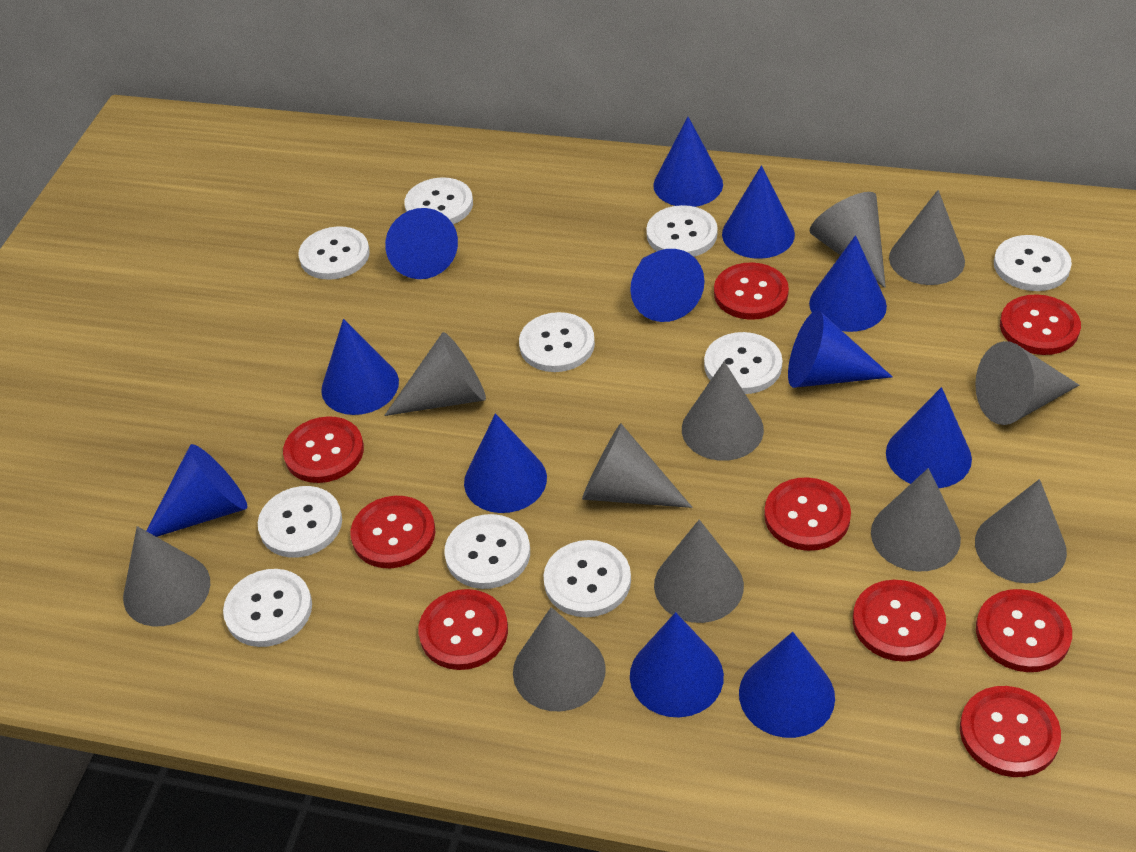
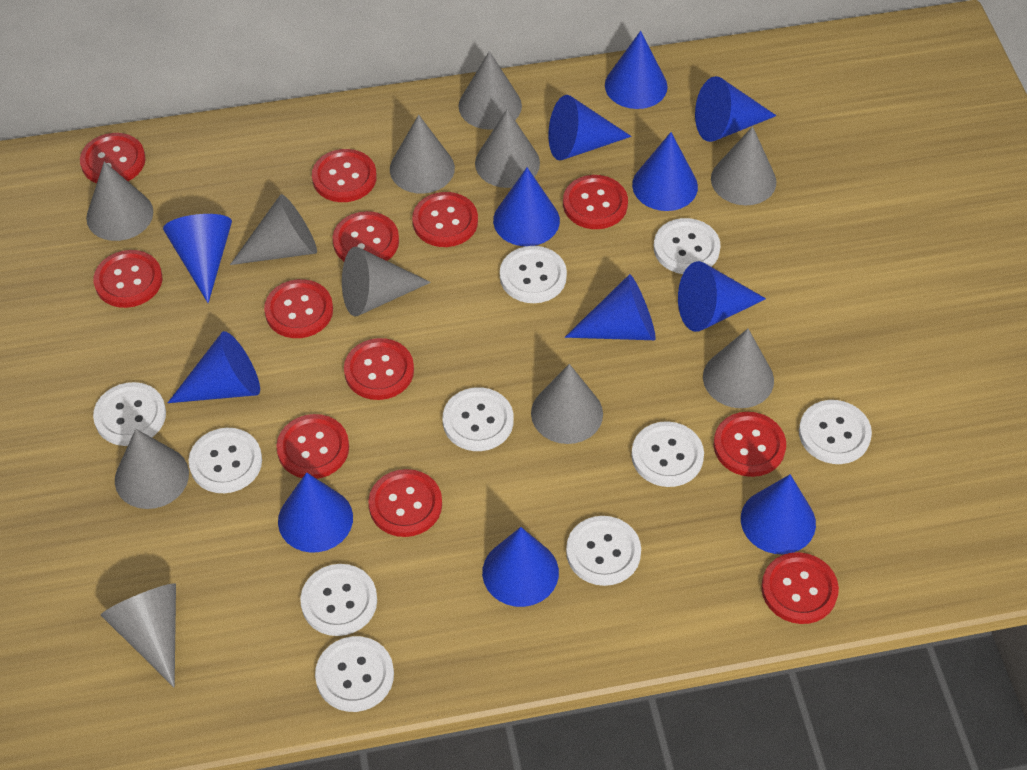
red button: 9 -> 12

